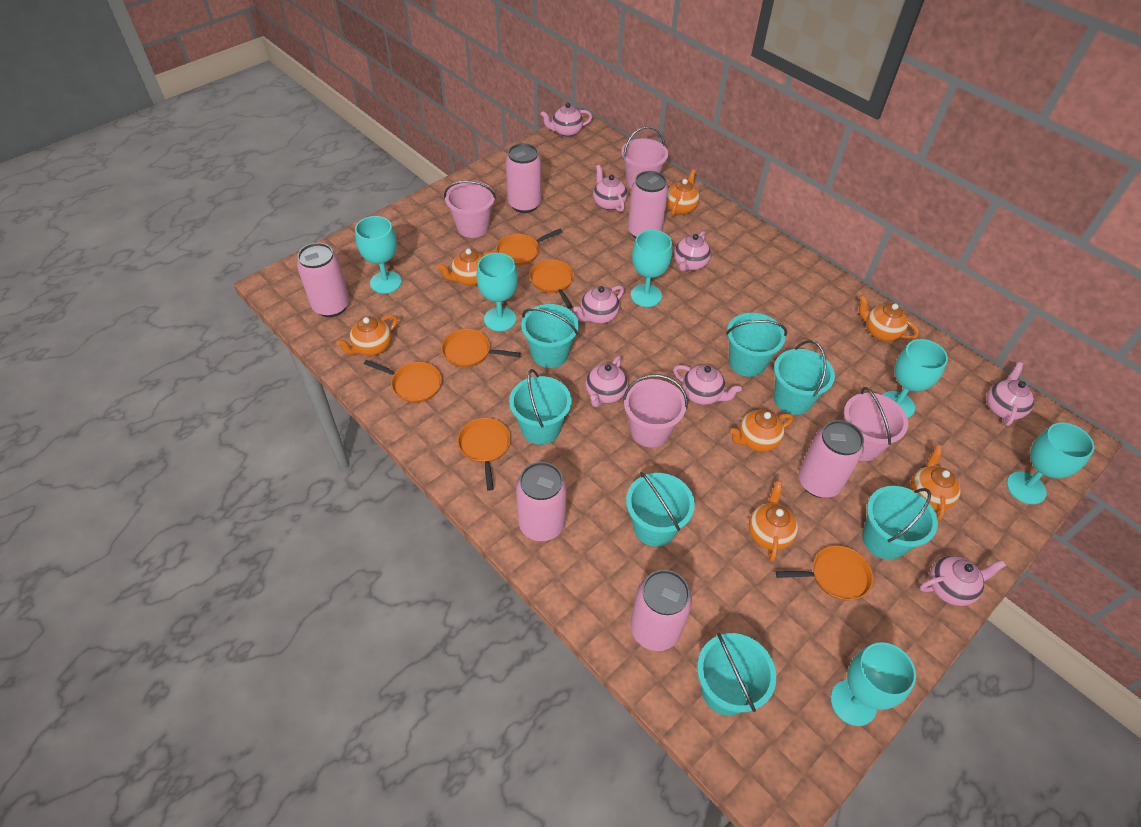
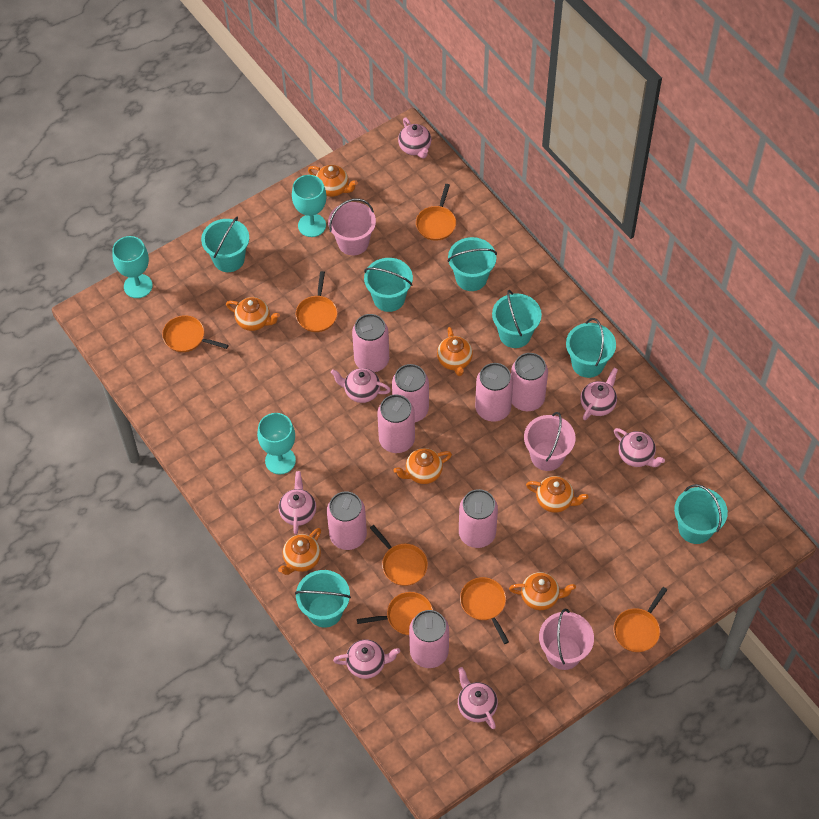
orange pan: 6 -> 7
pink bucket: 4 -> 3
pink can: 6 -> 8
pink teapot: 8 -> 7
turquoise goblet: 6 -> 3

